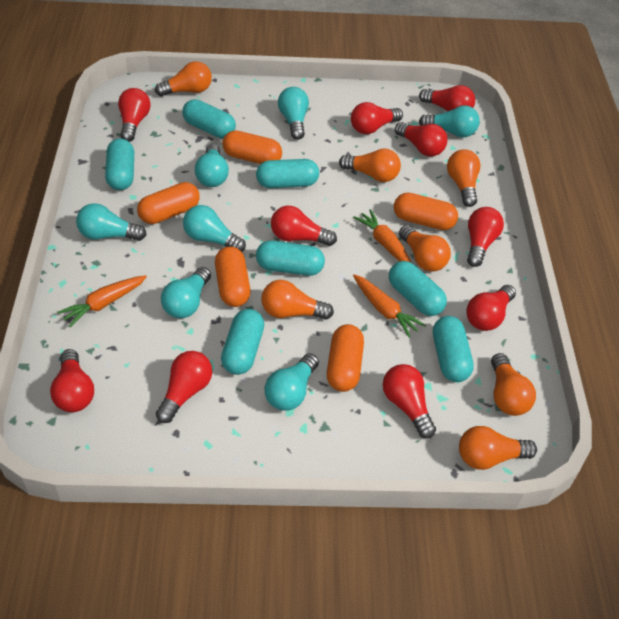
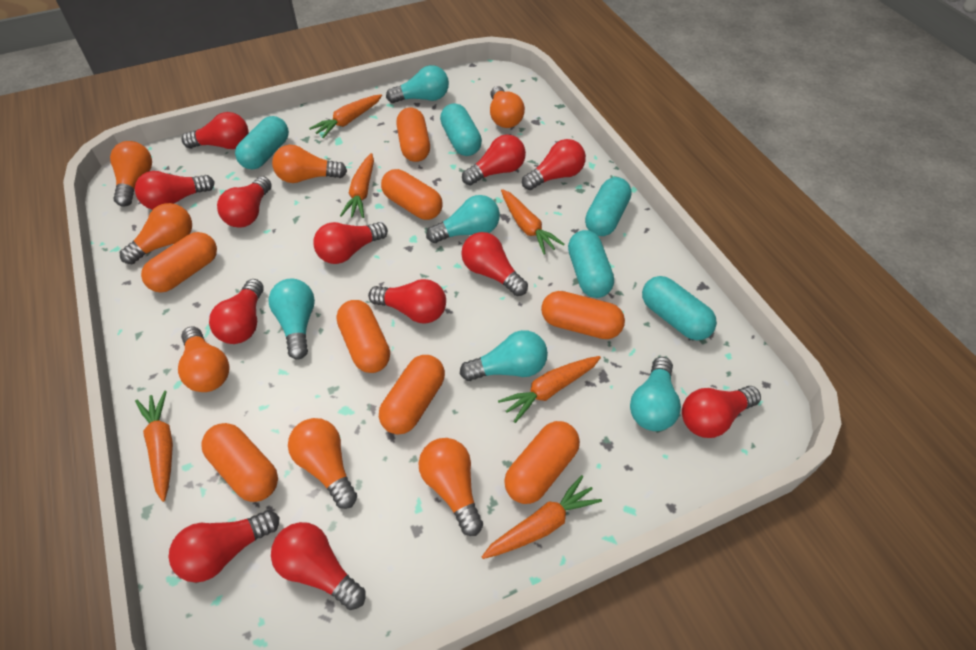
orange capsule: 5 -> 8
orange carrot: 3 -> 6
red light bulb: 10 -> 12
turquoise capsule: 7 -> 5
turquoise light bulb: 7 -> 5

